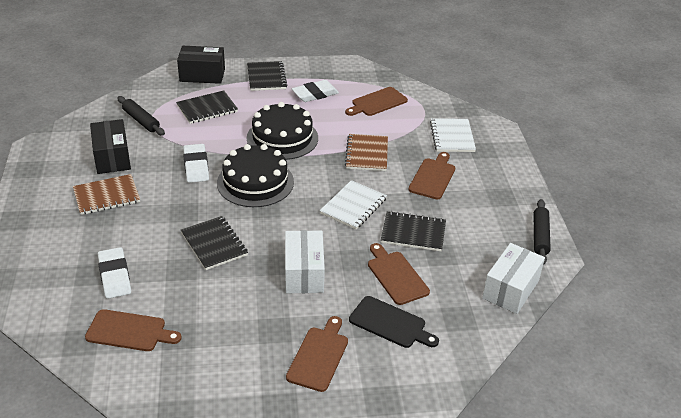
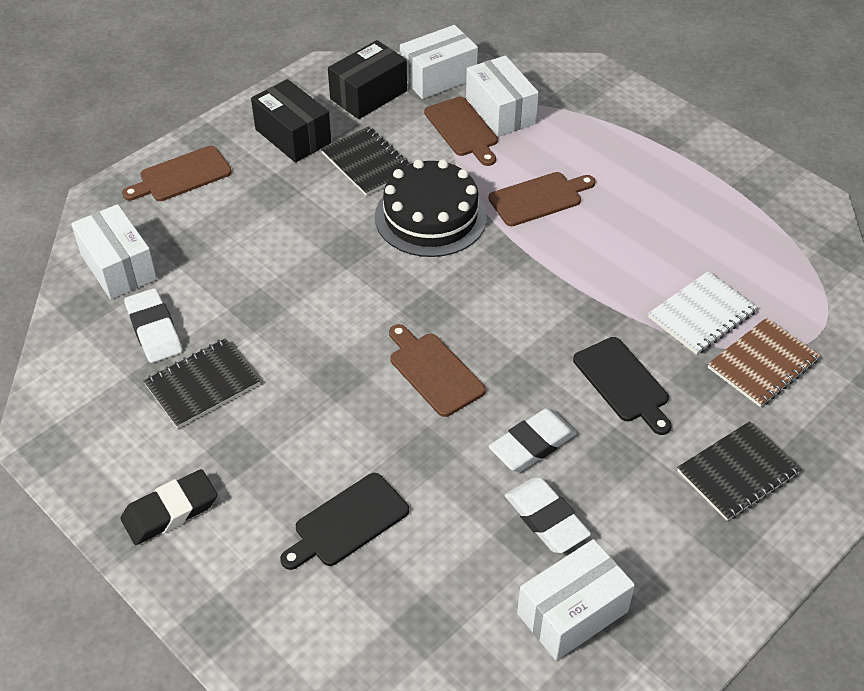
black cake: 2 -> 1
black cutting board: 1 -> 2
black eraser: 0 -> 1
black notebook: 4 -> 3
black rolling pin: 2 -> 0
brown cutting board: 5 -> 4
brown notebook: 2 -> 1
white box: 2 -> 4
white notebook: 2 -> 1

